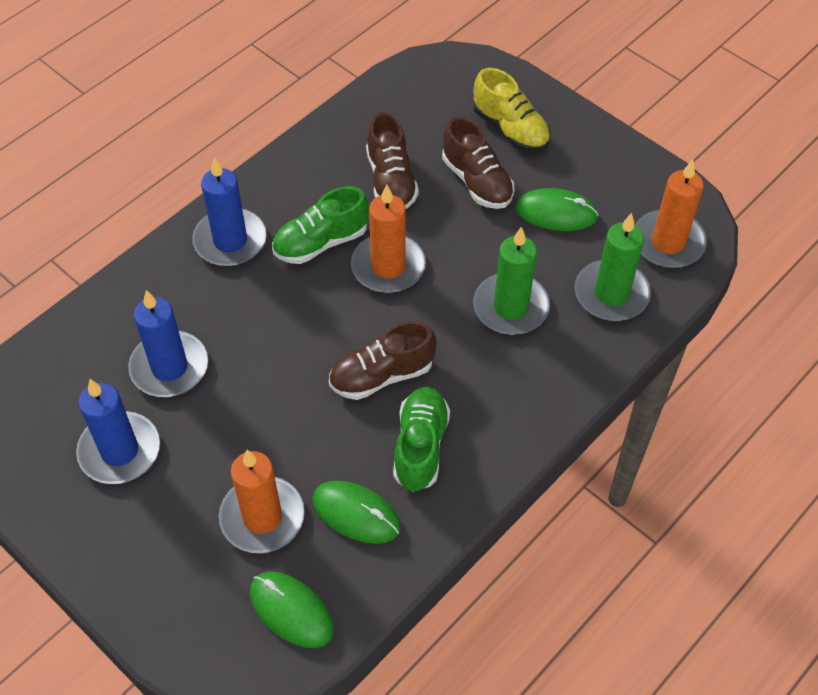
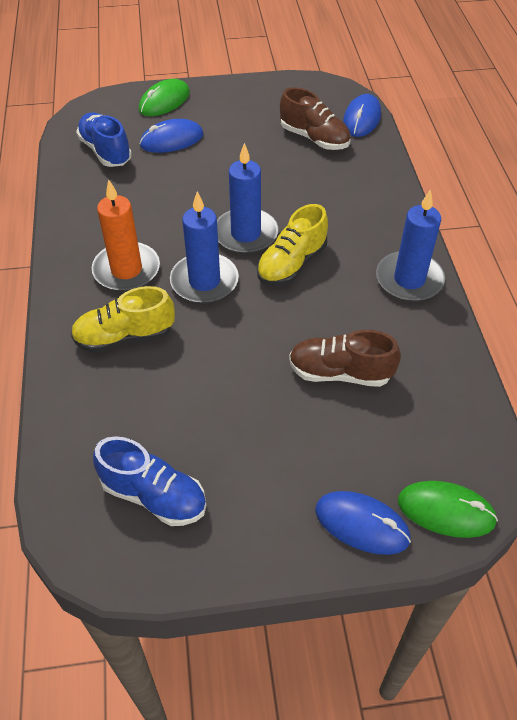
blue mouse: 0 -> 3
blue shoe: 0 -> 2
brown shoe: 3 -> 2
green candle: 2 -> 0
green mouse: 3 -> 2
green shoe: 2 -> 0
orange candle: 3 -> 1
yellow shoe: 1 -> 2

